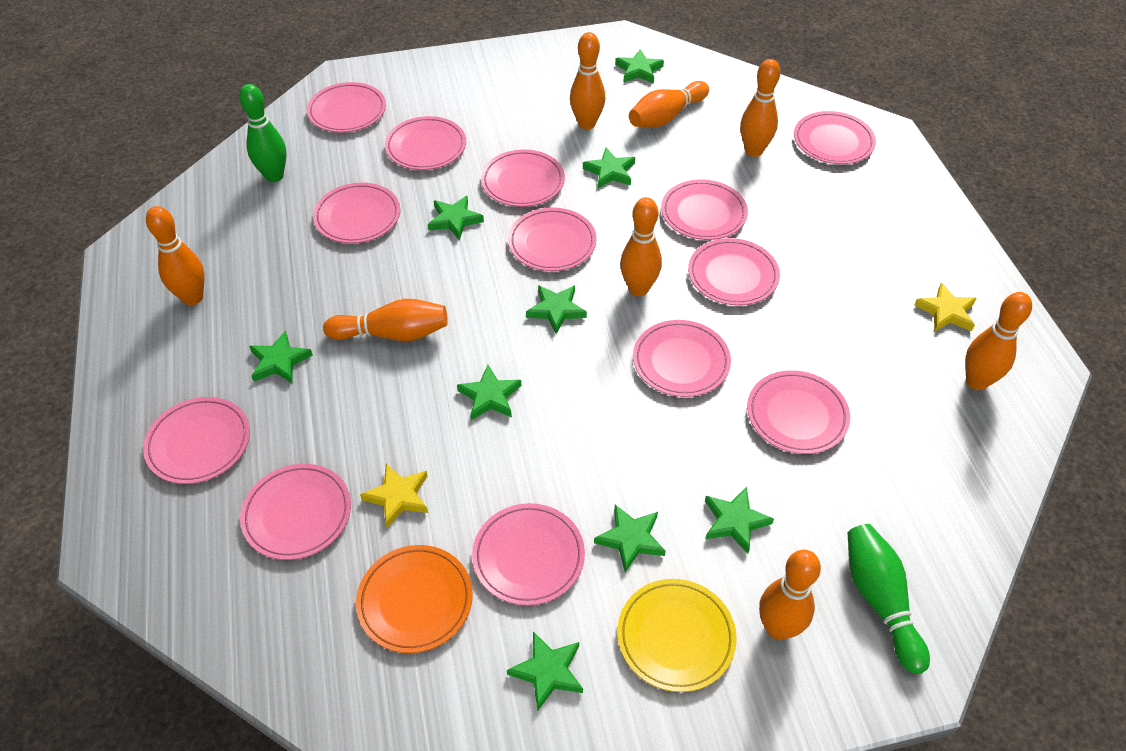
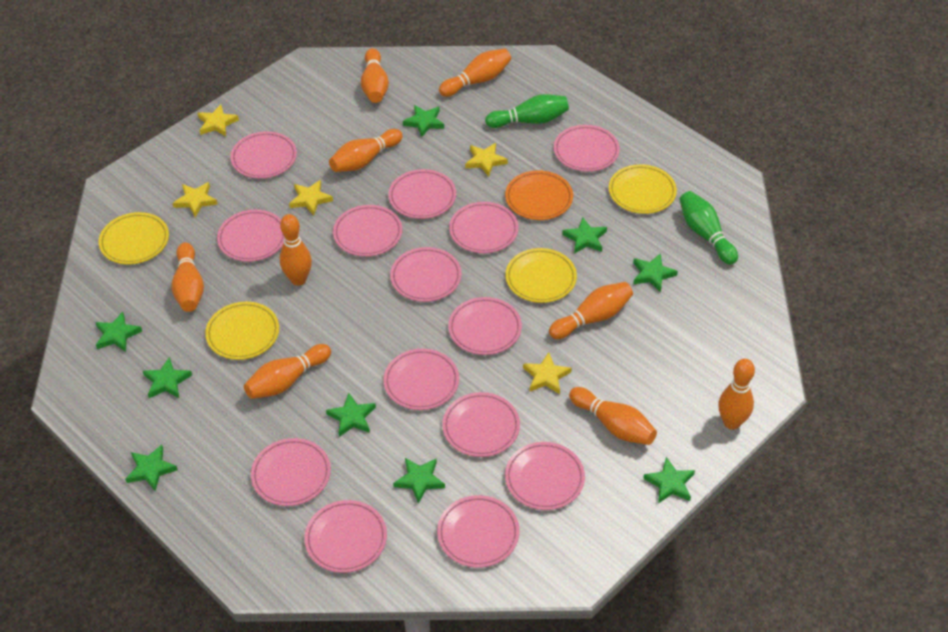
orange bowling pin: 8 -> 9
pink plate: 13 -> 14
yellow plate: 1 -> 4
yellow star: 2 -> 5

